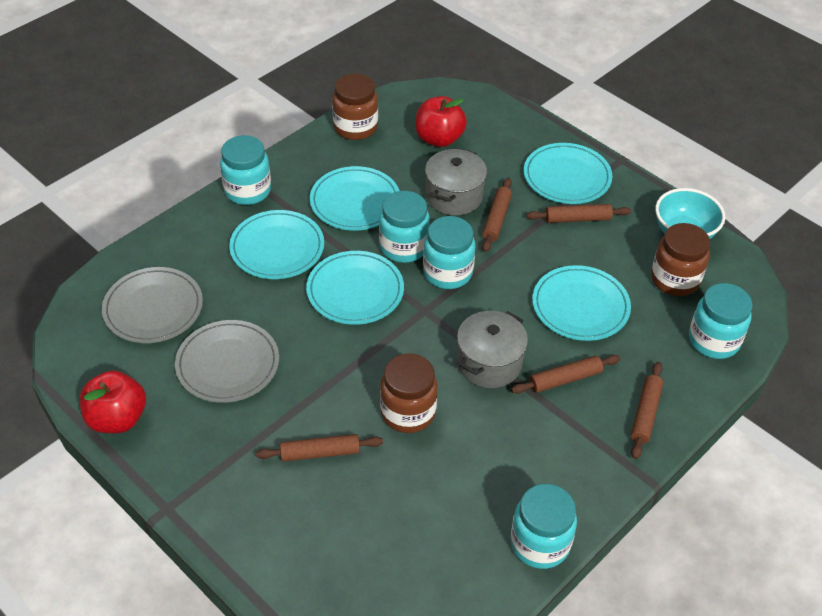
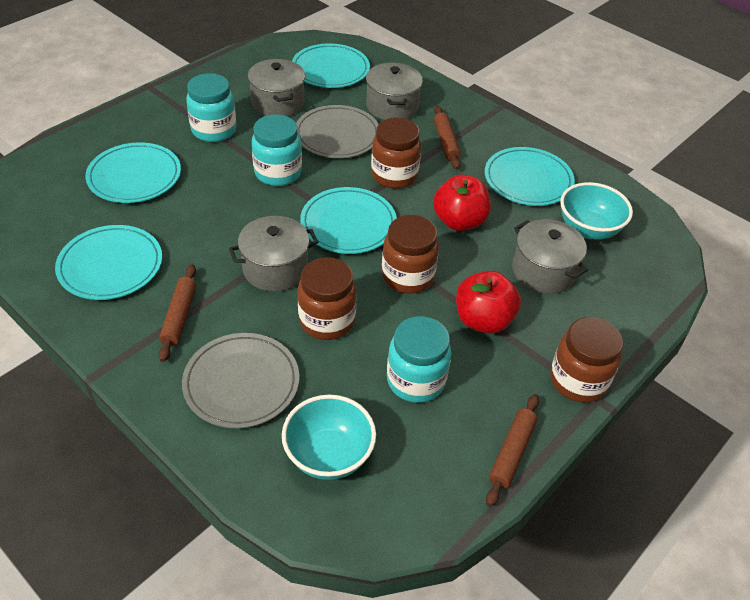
brown jar: 3 -> 4
brown rolling pin: 5 -> 3
grey pot: 2 -> 4
turquoise bowl: 1 -> 2
turquoise jar: 5 -> 3

